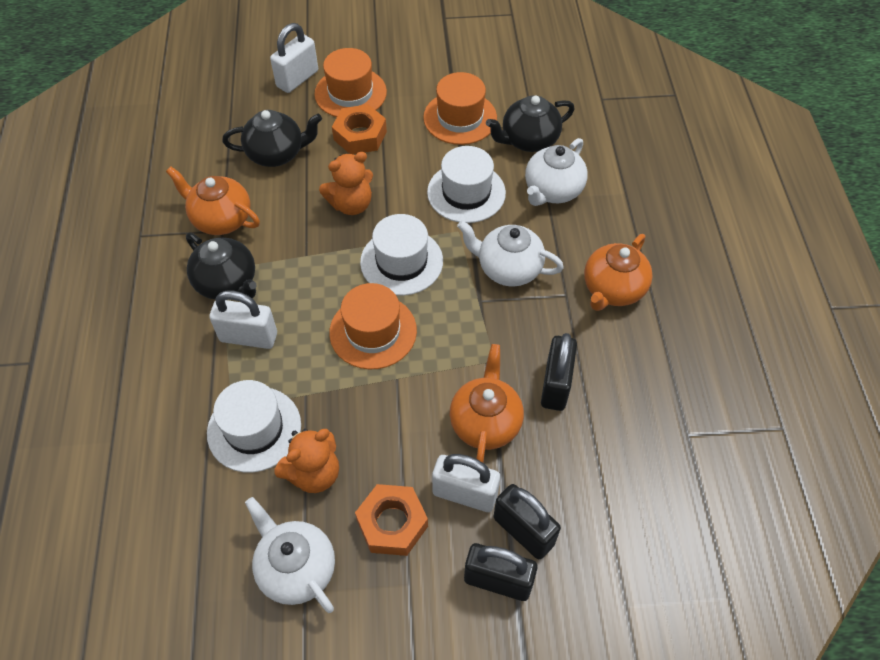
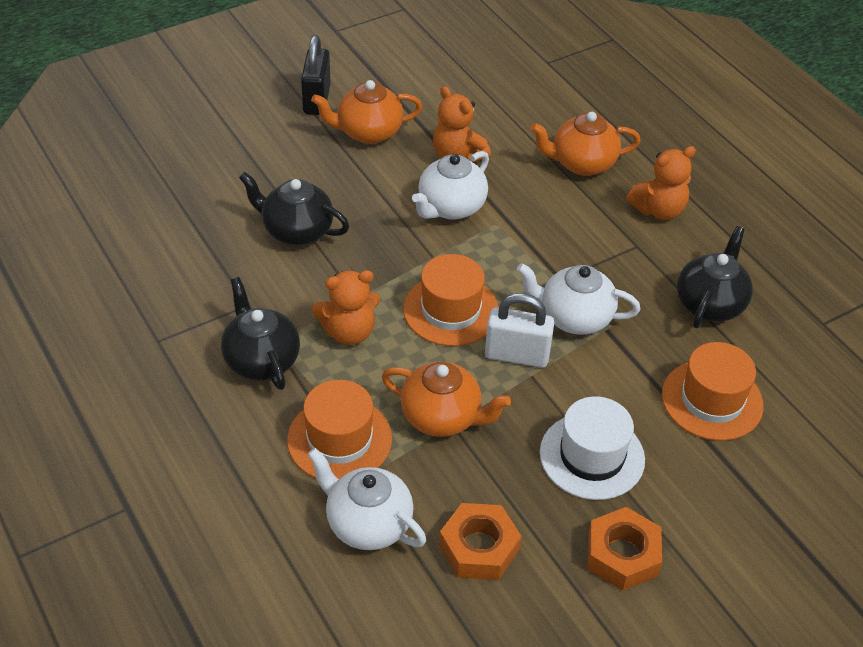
black padlock: 3 -> 1
orange teddy bear: 2 -> 3
white hat: 3 -> 1
white padlock: 3 -> 1

